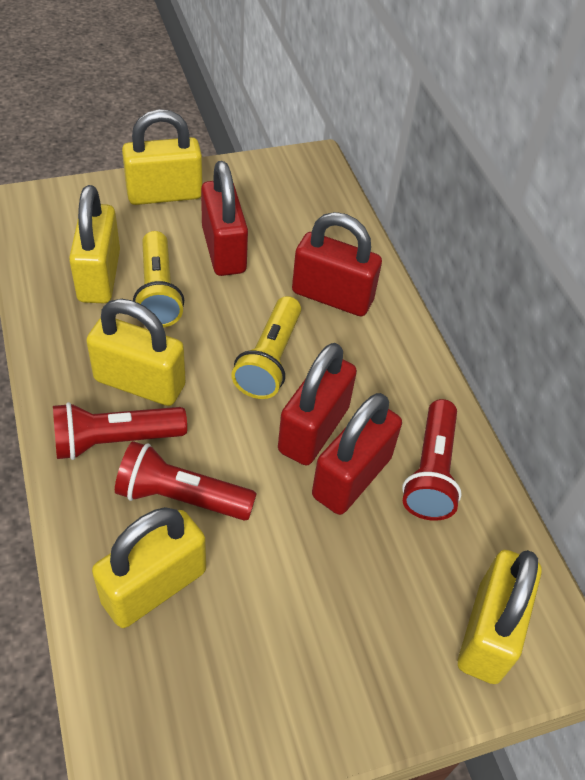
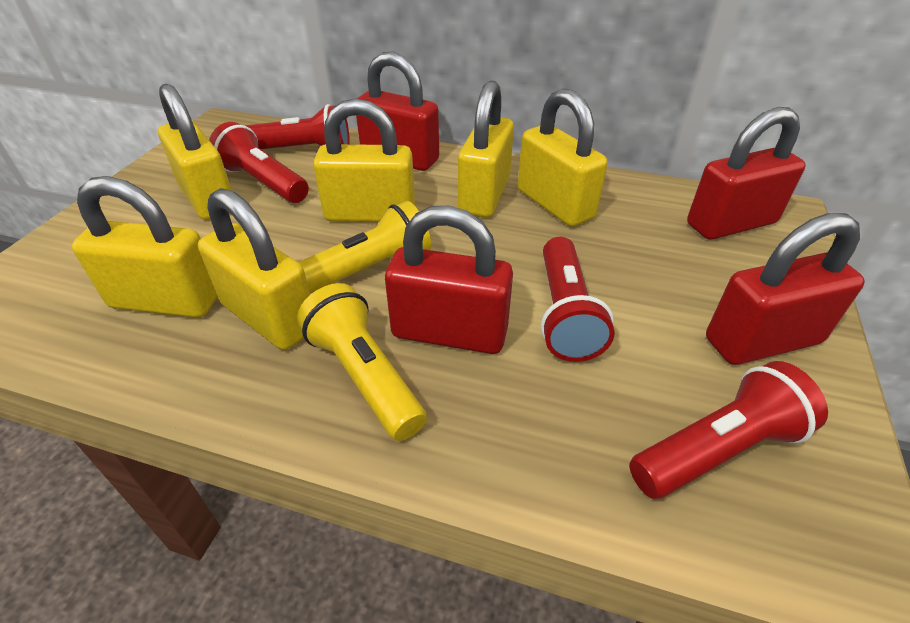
red flashlight: 3 -> 4
yellow padlock: 5 -> 6

